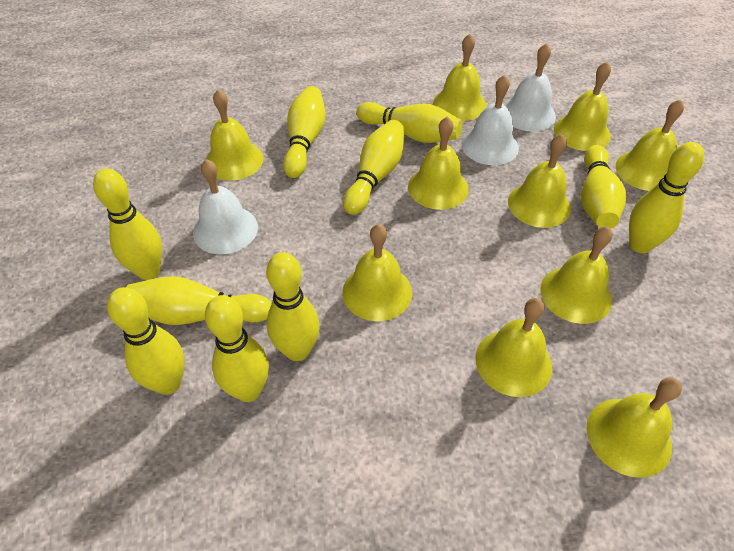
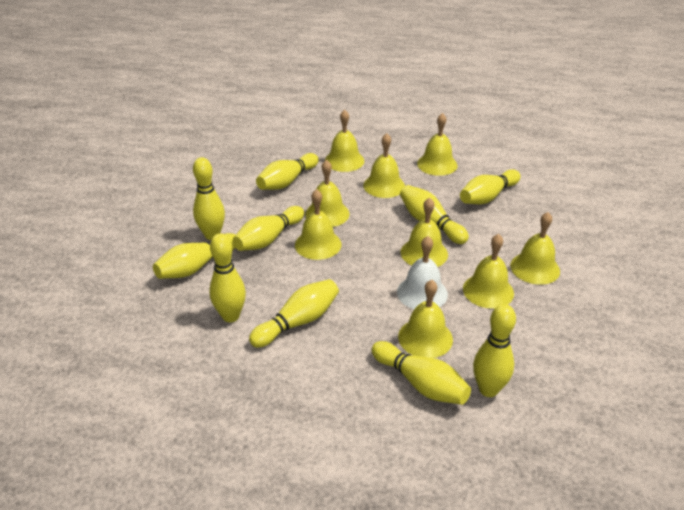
white bell: 3 -> 1
yellow bell: 10 -> 9

